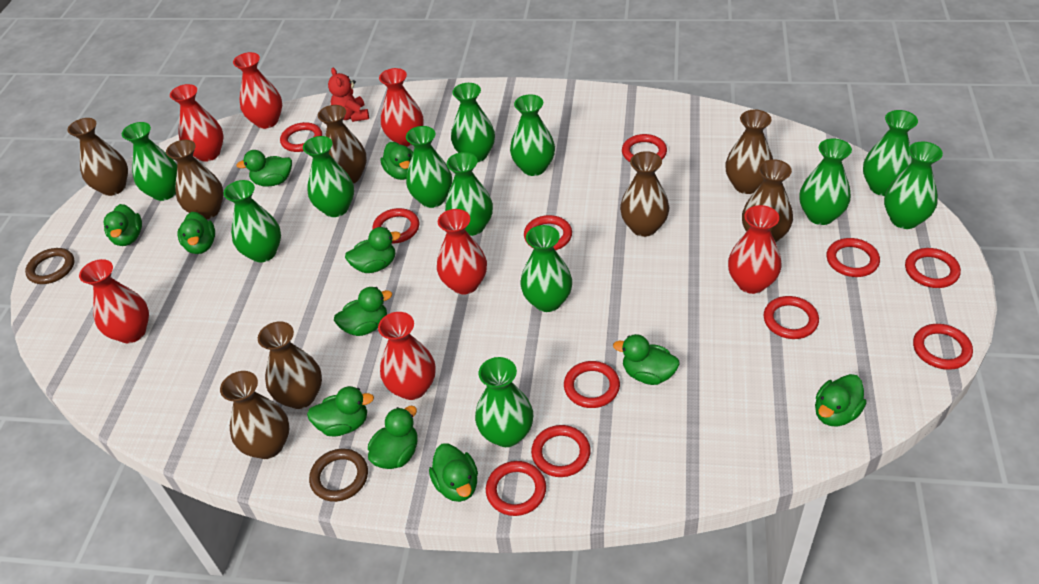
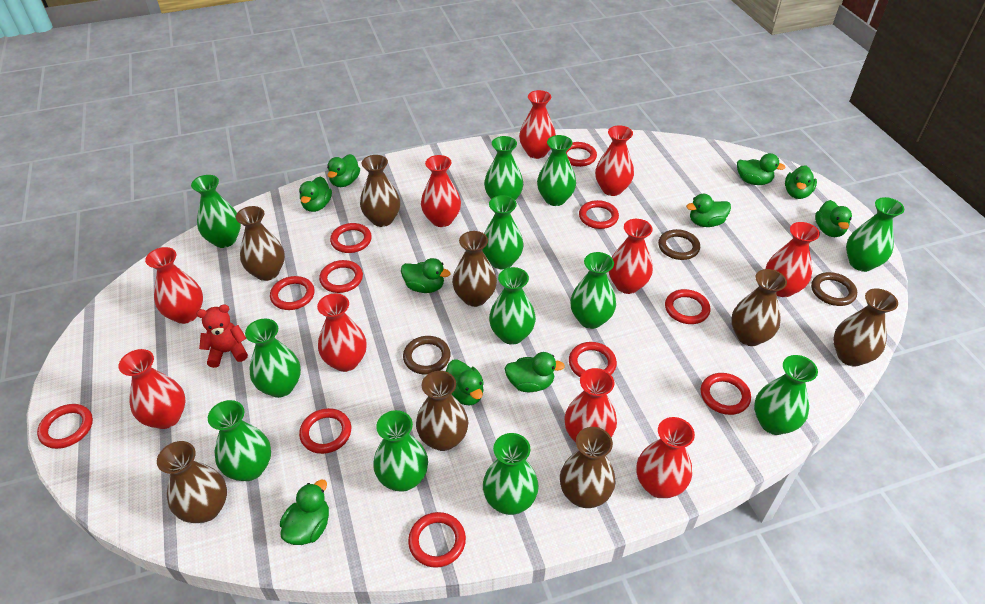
brown ring: 2 -> 3
green duck: 11 -> 10
red vase: 7 -> 10

